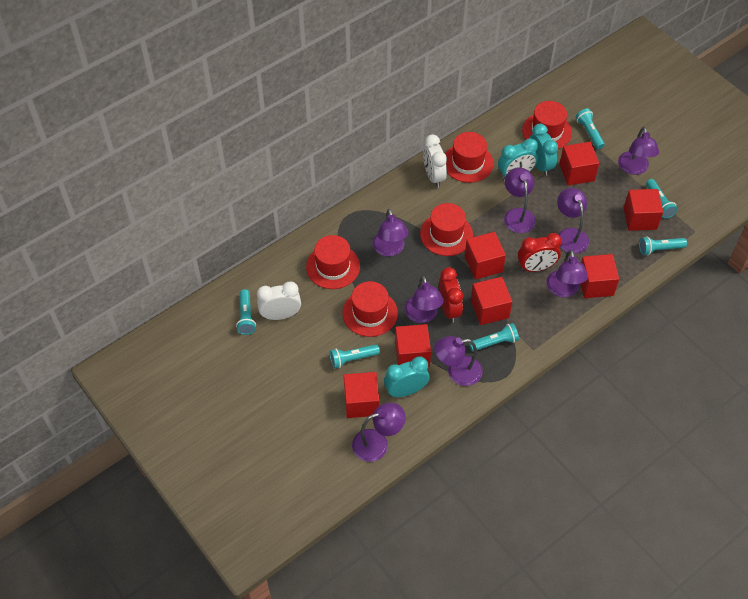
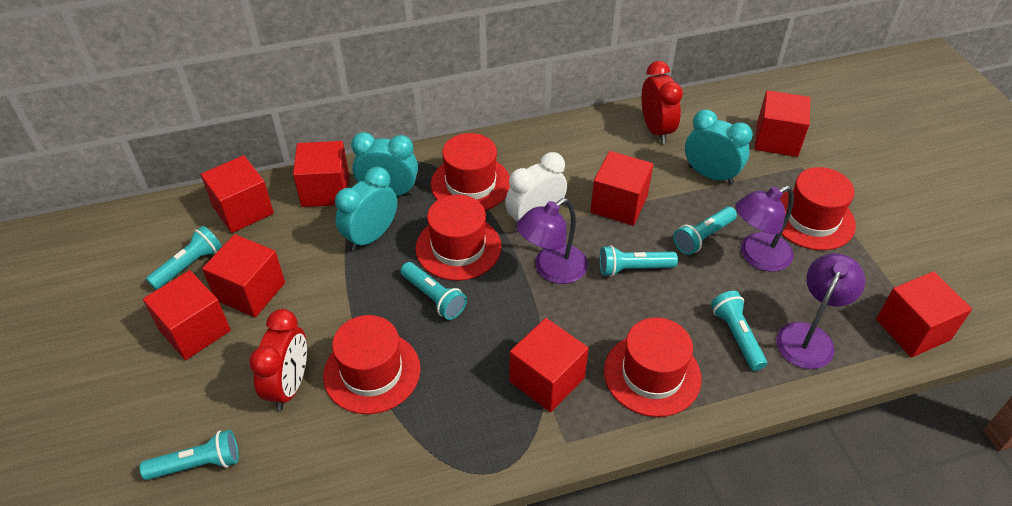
purple lamp: 8 -> 3
red cube: 7 -> 8
white clock: 2 -> 1

